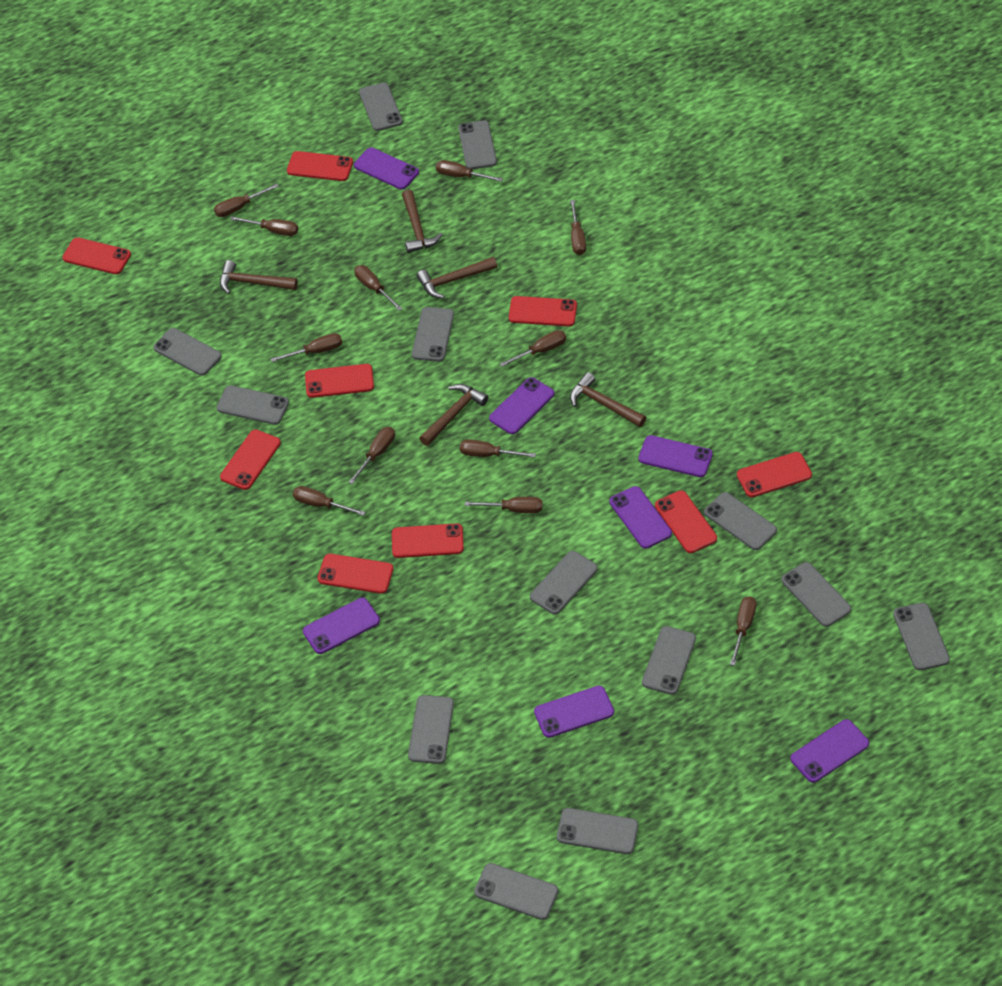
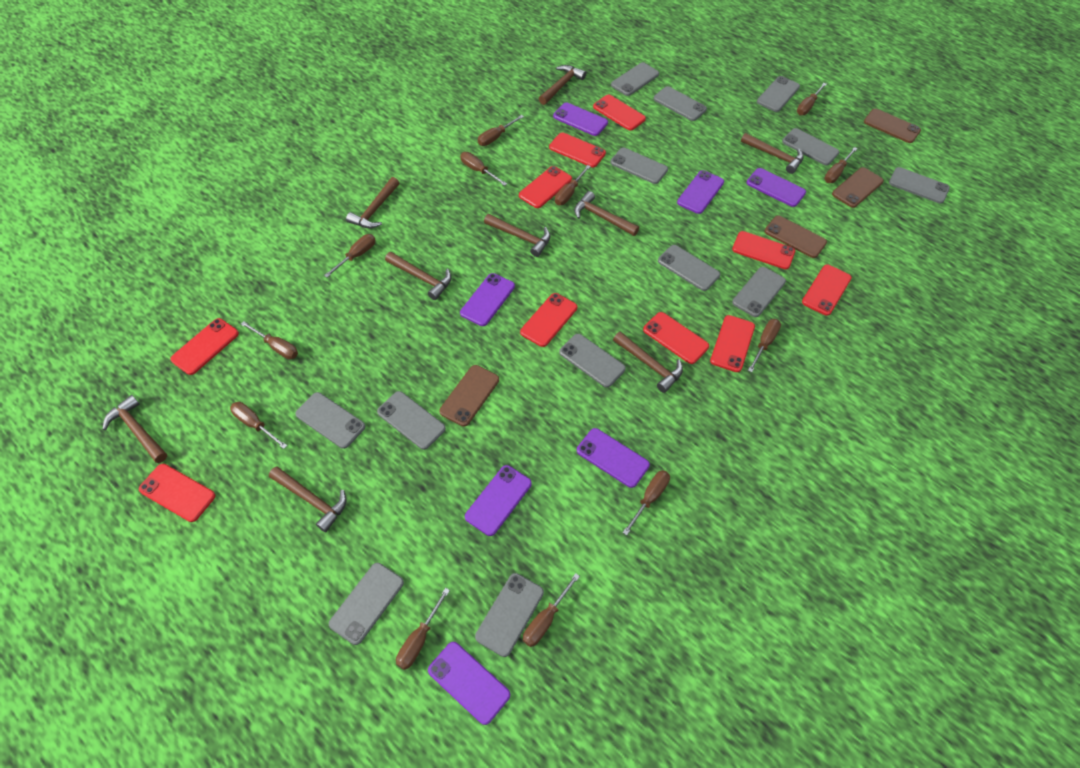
brown hammer: 5 -> 9
brown phone: 0 -> 4
red phone: 9 -> 10

